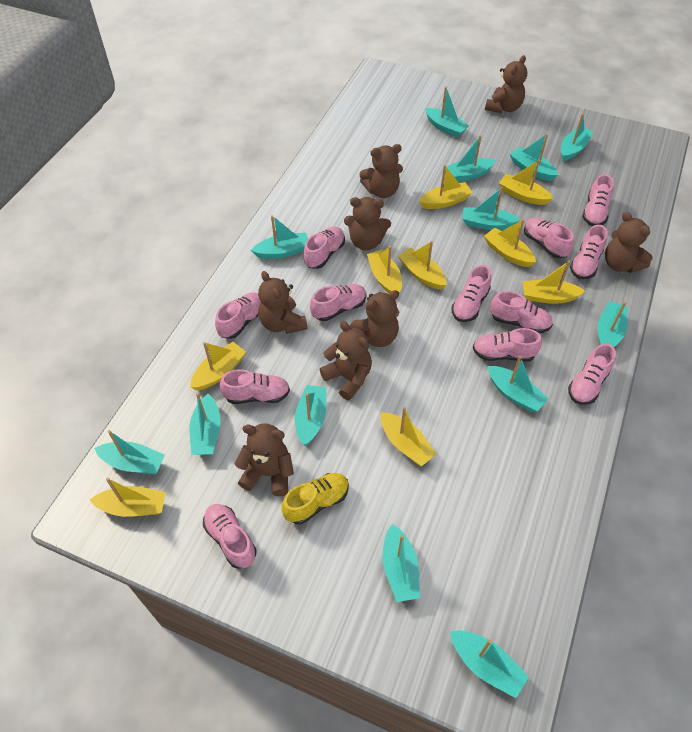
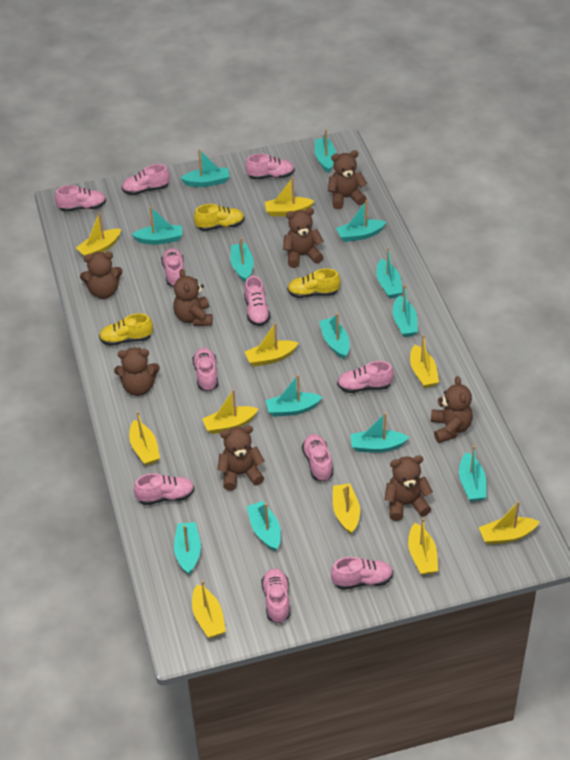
pink shoe: 12 -> 11
yellow boat: 9 -> 10
yellow shoe: 1 -> 3

